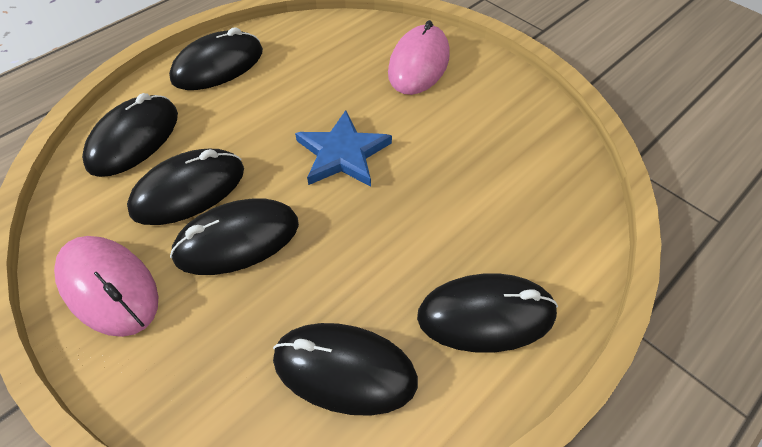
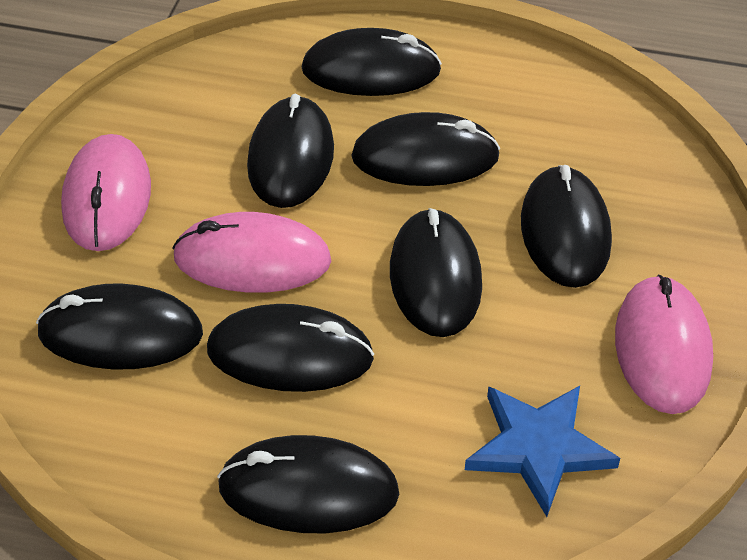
black mouse: 6 -> 8
pink mouse: 2 -> 3

